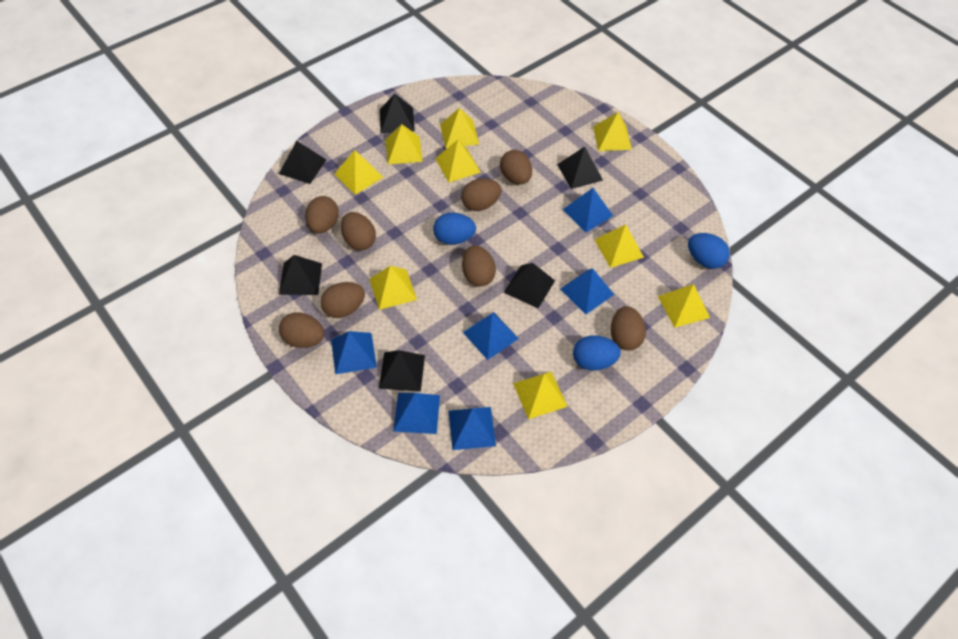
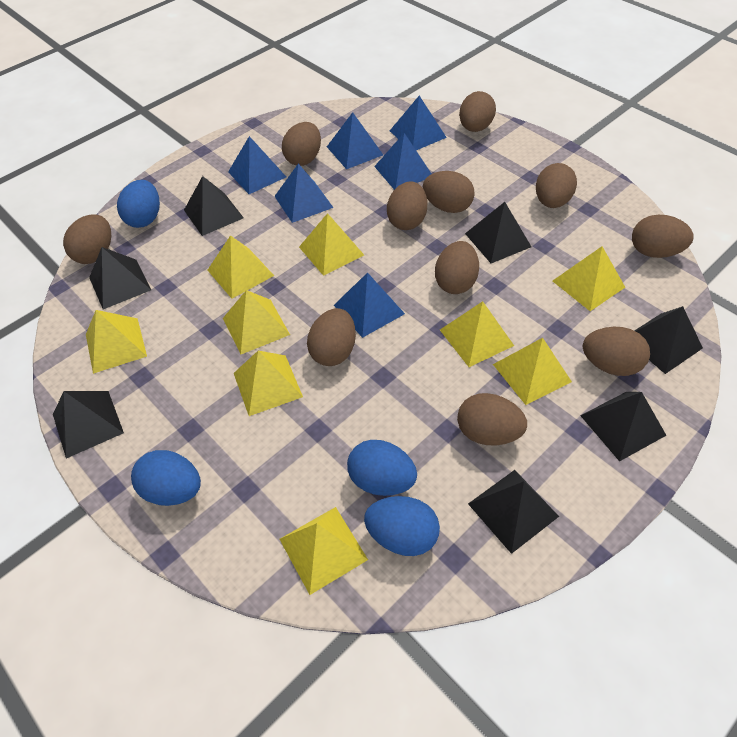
black pyramid: 6 -> 7
blue egg: 3 -> 4
brown egg: 8 -> 11

